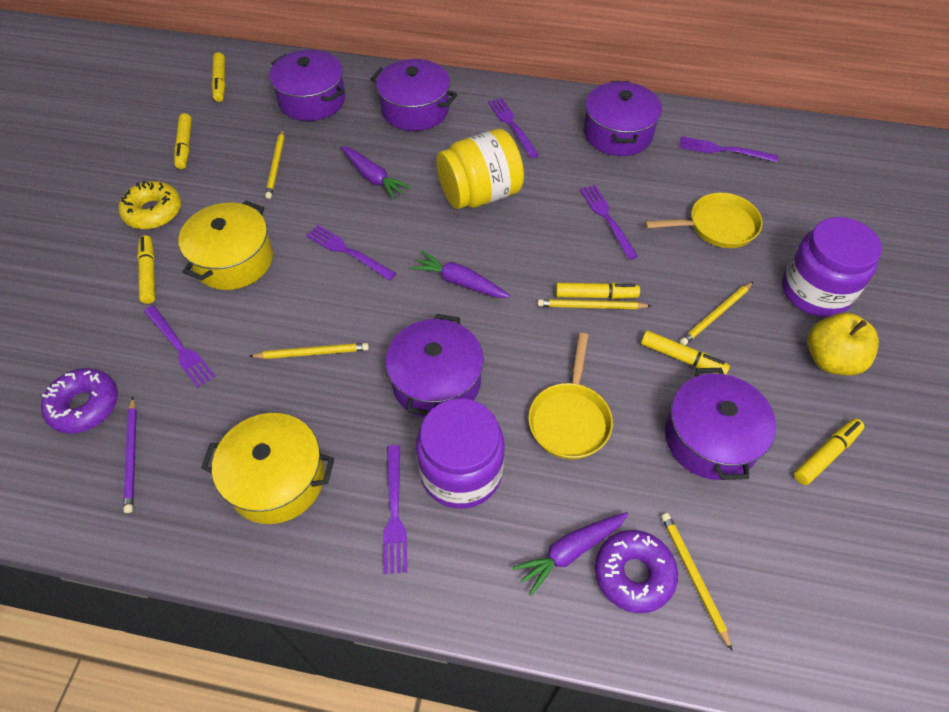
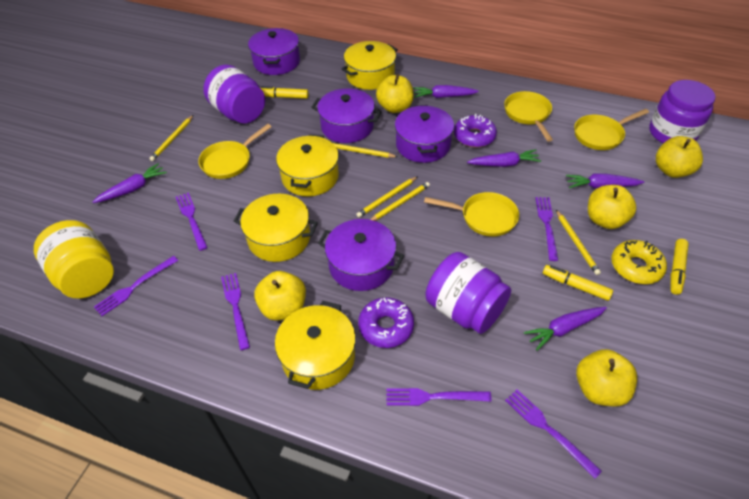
purple carrot: 3 -> 5
purple jar: 2 -> 3
purple pencil: 1 -> 0
purple pot: 5 -> 4
yellow apple: 1 -> 5
yellow marker: 6 -> 3
yellow pan: 2 -> 4
yellow pot: 2 -> 4

